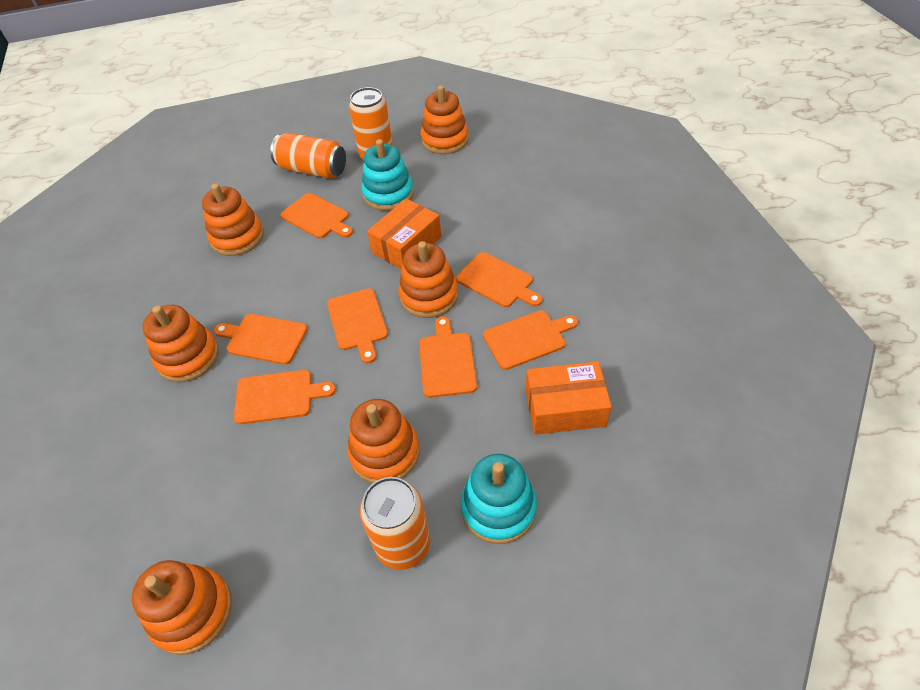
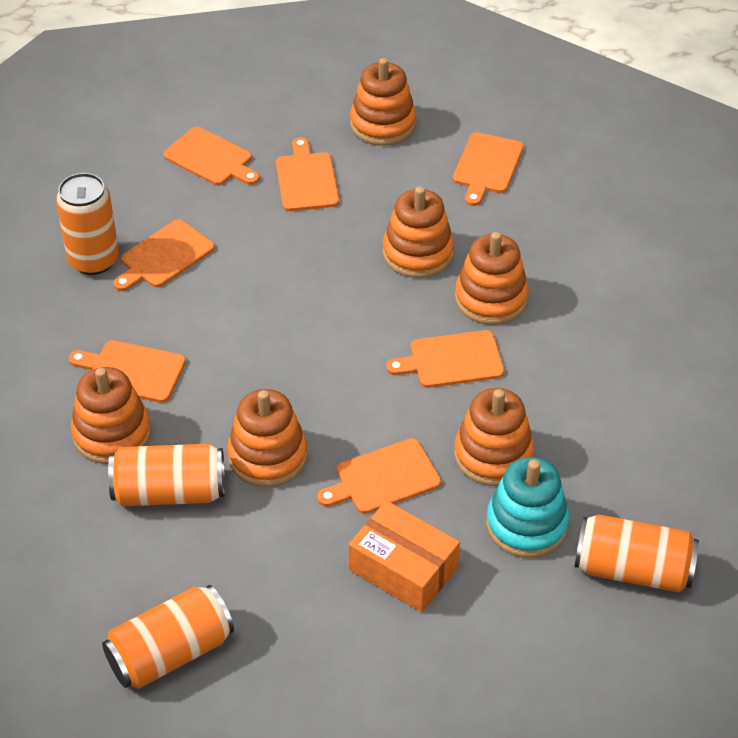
orange box: 2 -> 1
orange can: 3 -> 4
turquoise stacking toy: 2 -> 1

